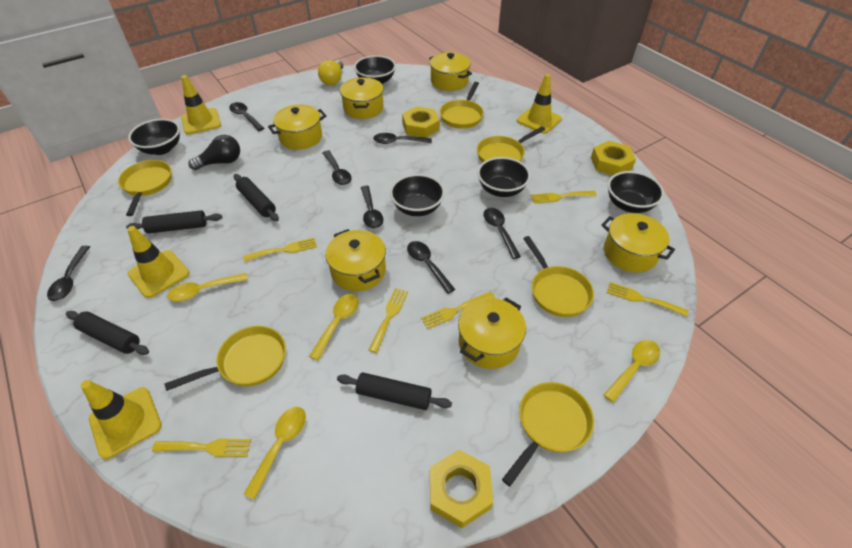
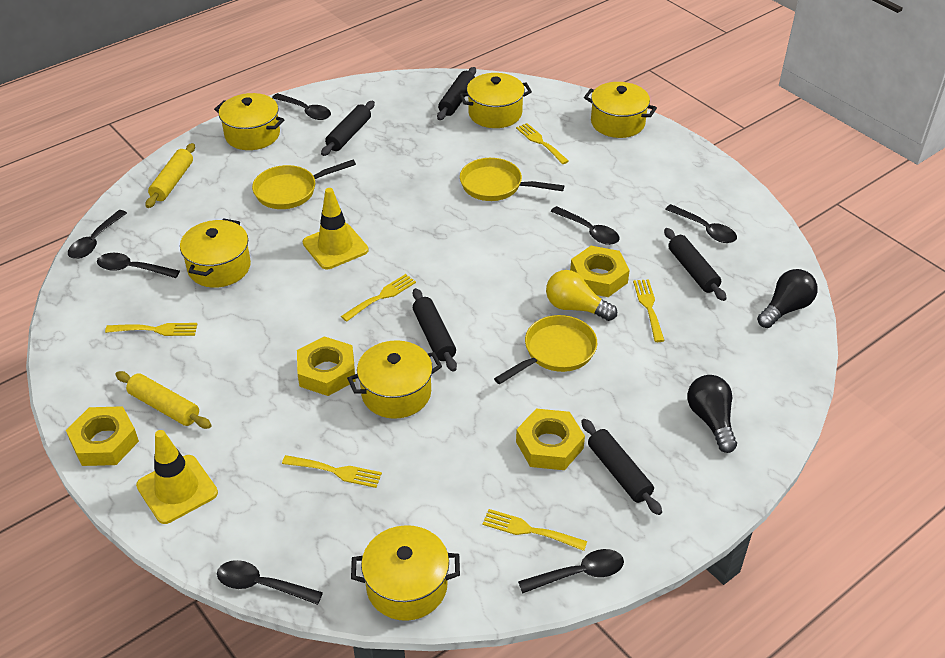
black bowl: 5 -> 0
black light bulb: 1 -> 2
black rolling pin: 4 -> 5
yellow nut: 3 -> 4
yellow pan: 6 -> 3
yellow rolling pin: 0 -> 2
yellow spoon: 4 -> 0
yellow traffic cone: 4 -> 2

